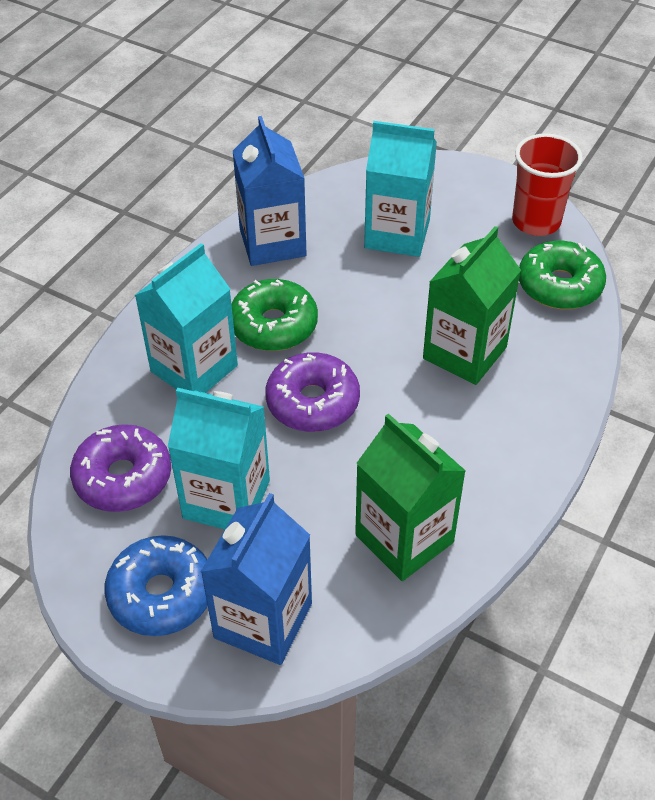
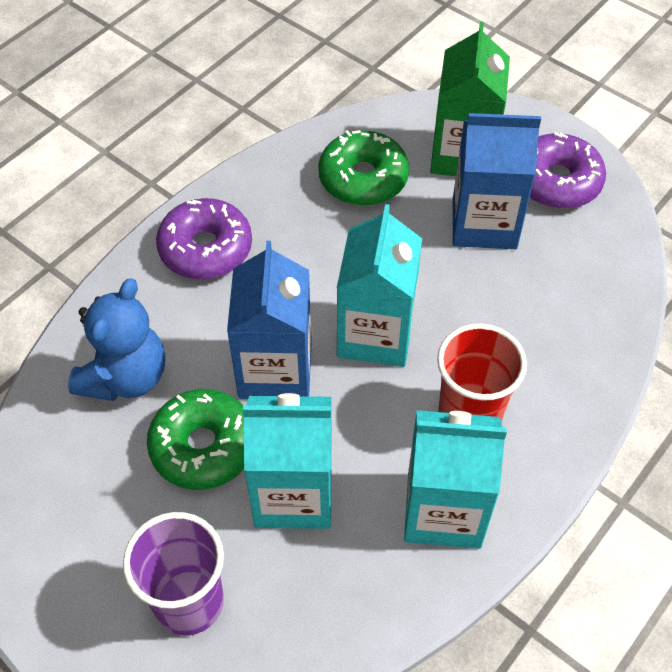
blue donut: 1 -> 0
blue teddy bear: 0 -> 1
green carton: 2 -> 1
purple cup: 0 -> 1

